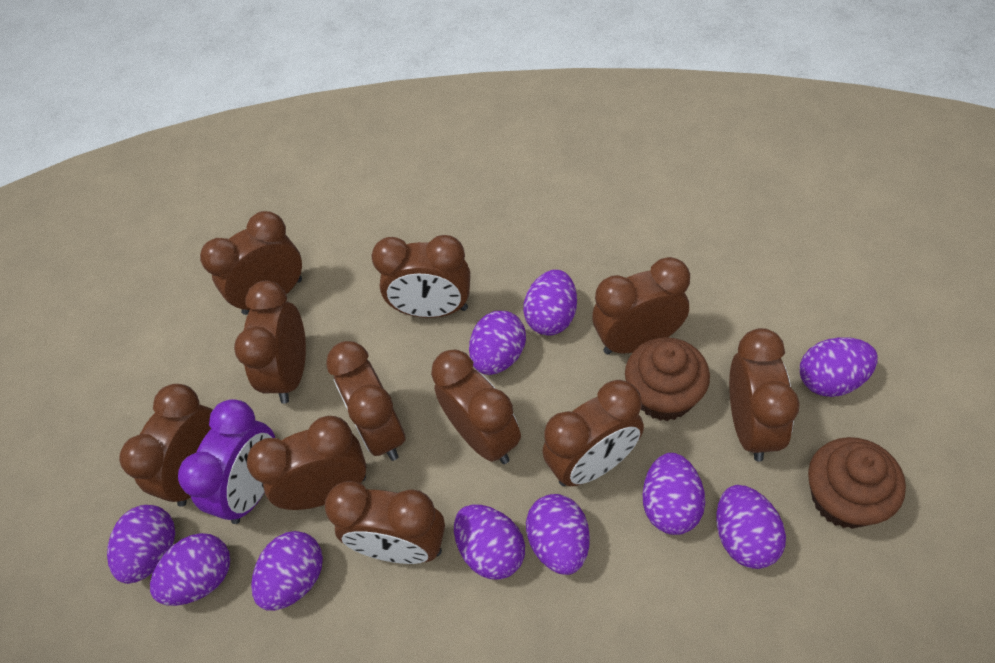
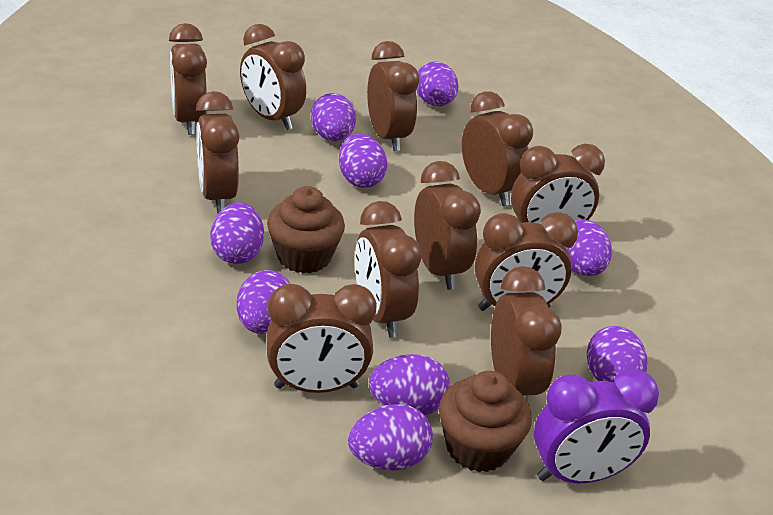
purple egg: 10 -> 9

